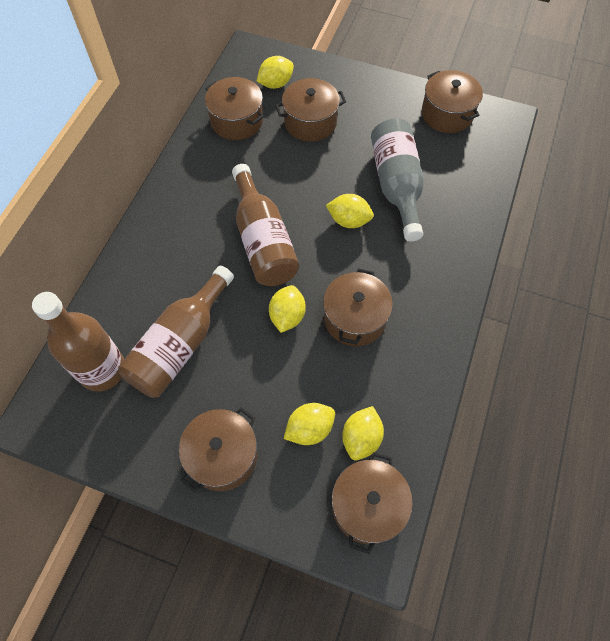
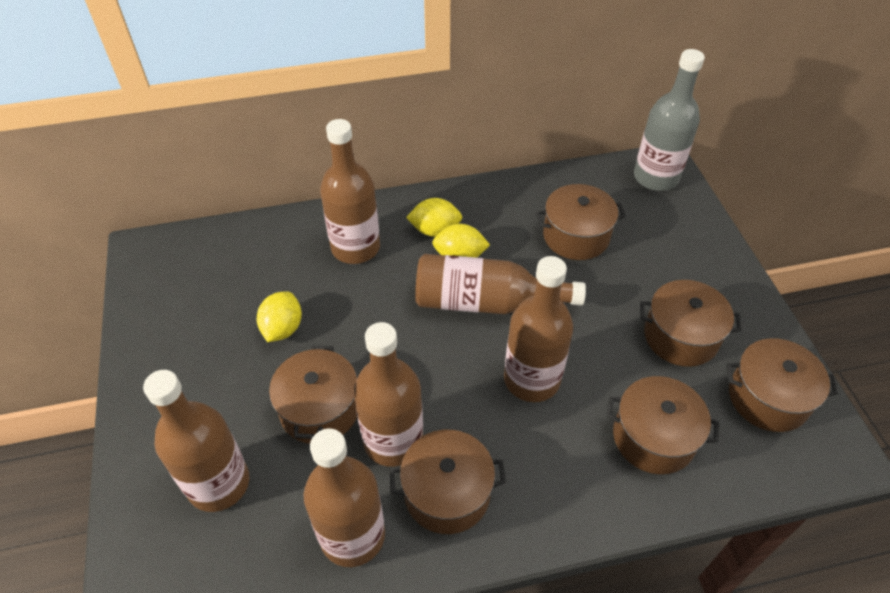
brown bottle: 3 -> 6
yellow lemon: 5 -> 3

